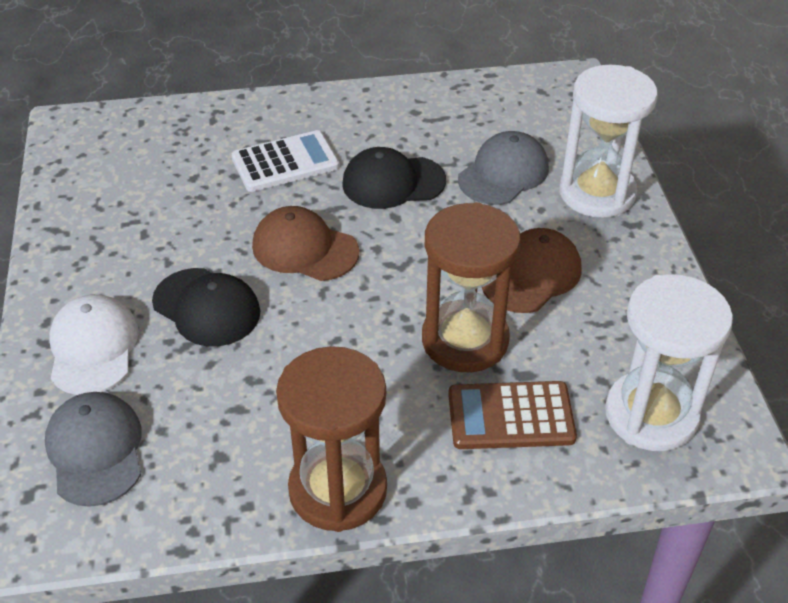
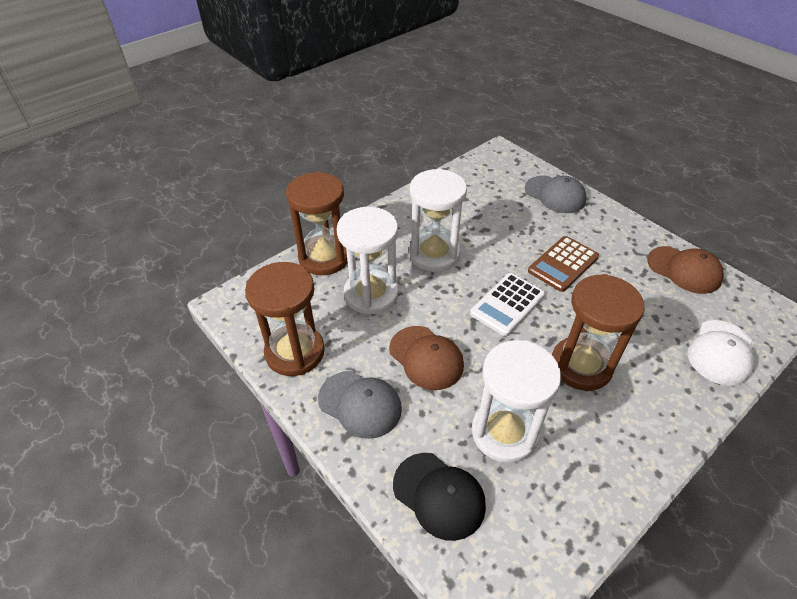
black cap: 2 -> 1
brown hourglass: 2 -> 3
white hourglass: 2 -> 3

